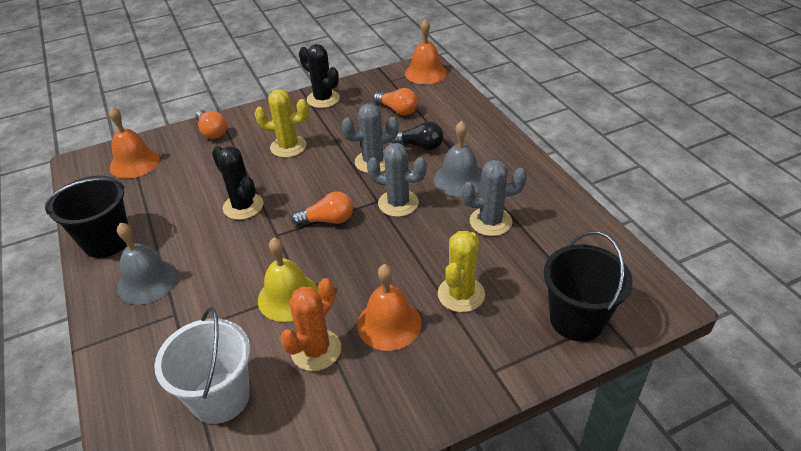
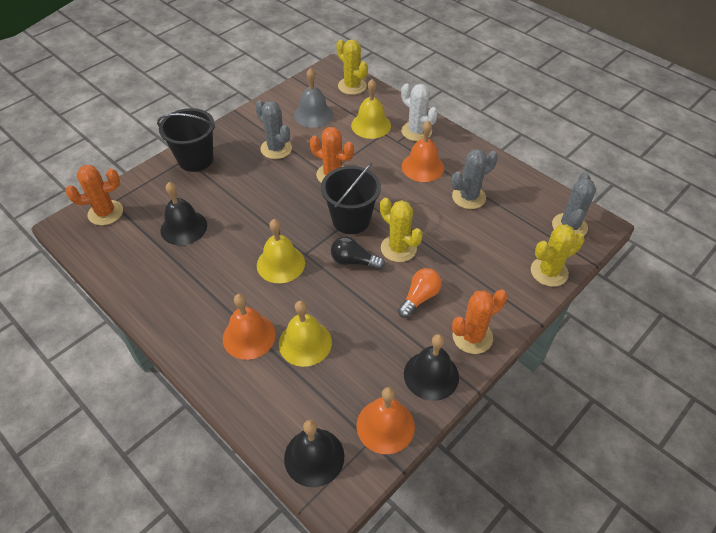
black bell: 0 -> 3
black cactus: 2 -> 0
grey bell: 2 -> 1
orange cactus: 1 -> 3
orange light bulb: 3 -> 1
white bucket: 1 -> 0
white cactus: 0 -> 1
yellow bell: 1 -> 3
yellow cactus: 2 -> 3

